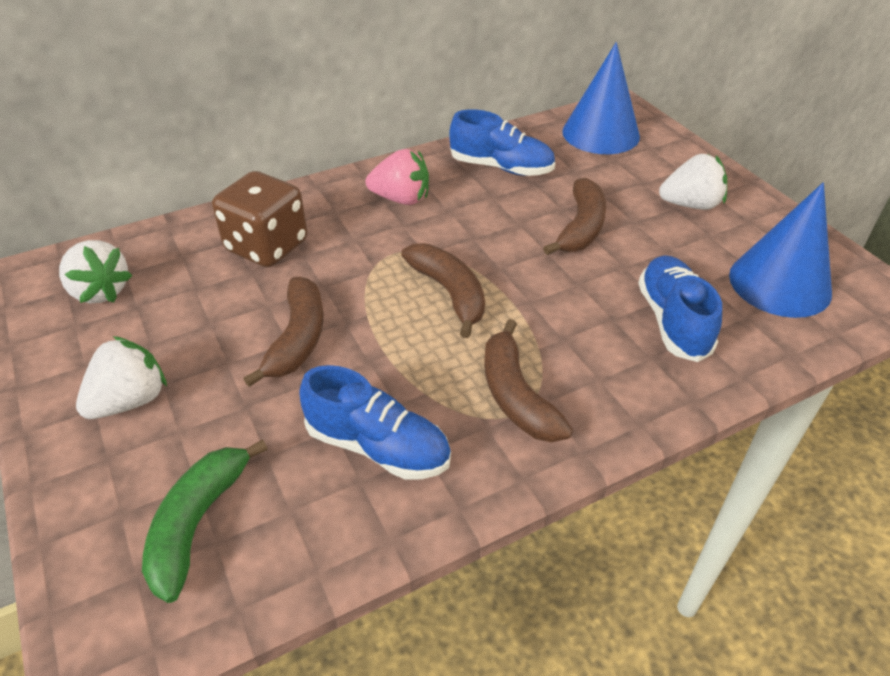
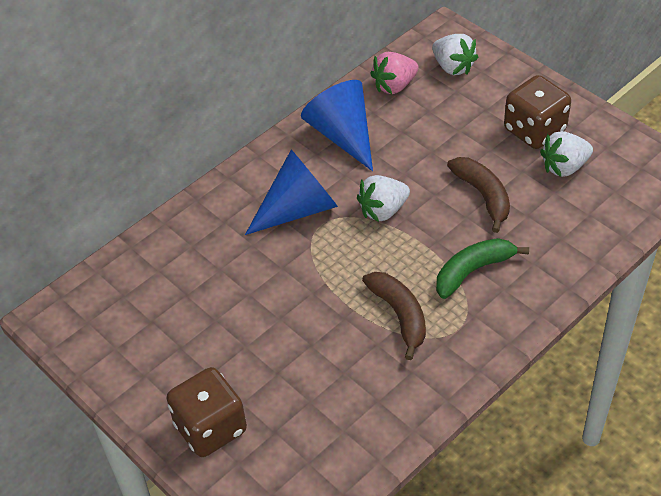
blue shoe: 3 -> 0
brown banana: 4 -> 2
brown dice: 1 -> 2

